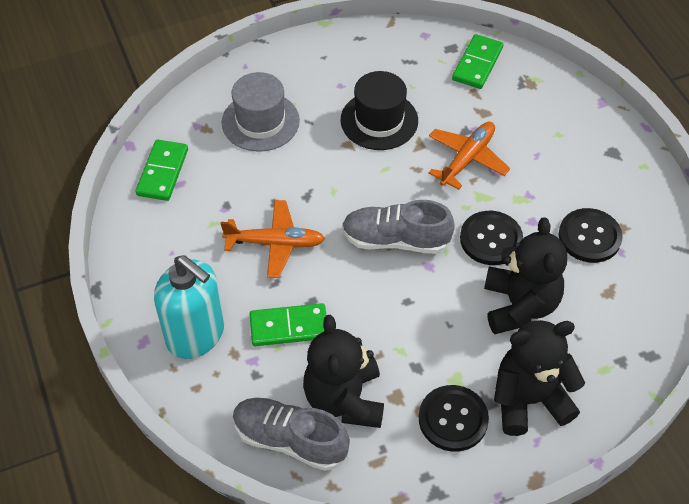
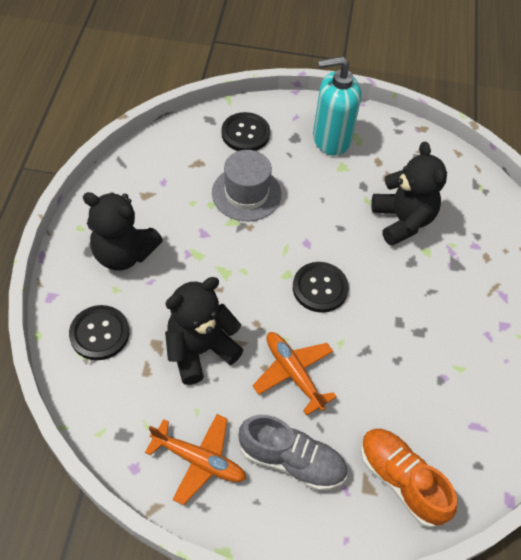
black hat: 1 -> 0
green domino: 3 -> 0
grey shoe: 2 -> 1
orange shoe: 0 -> 1

